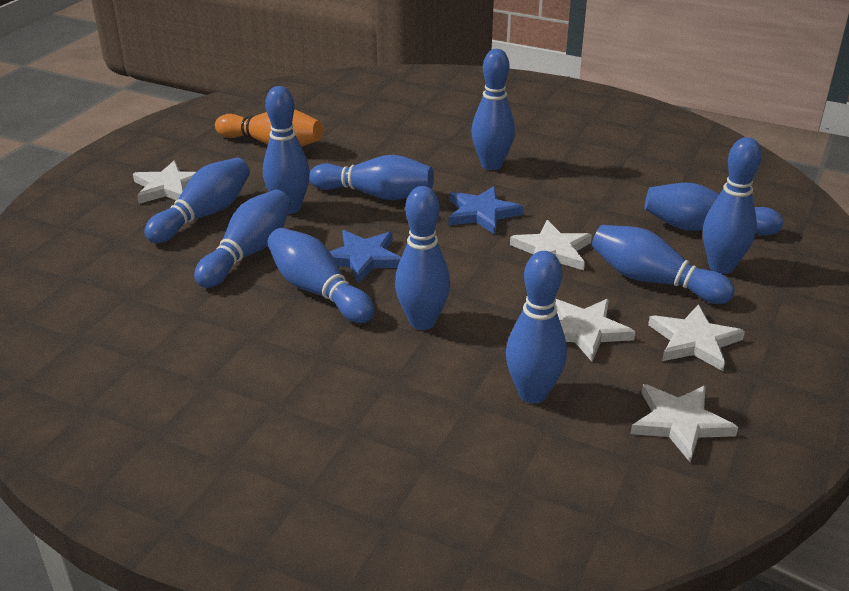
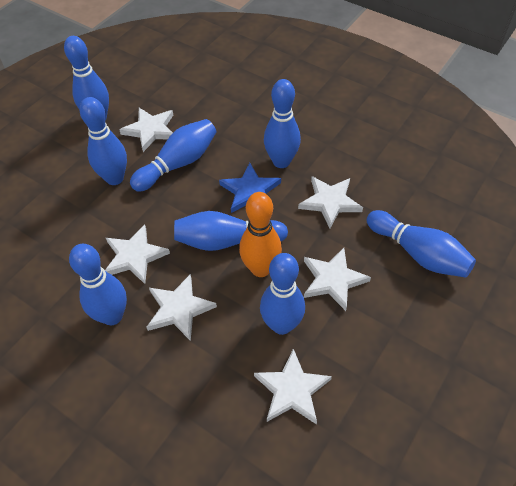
blue bowling pin: 11 -> 8
blue star: 2 -> 1
white star: 5 -> 6

